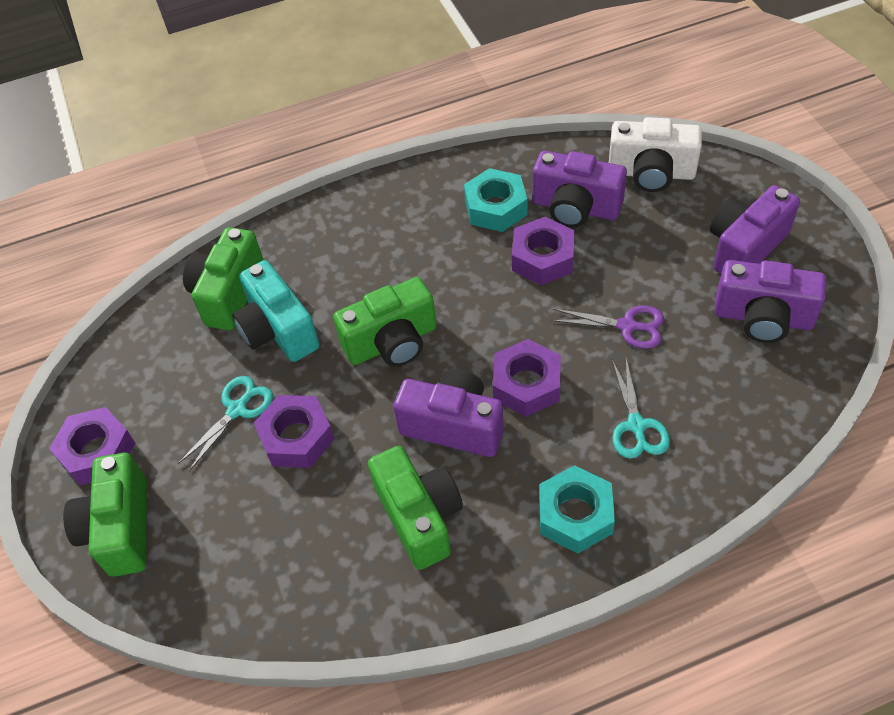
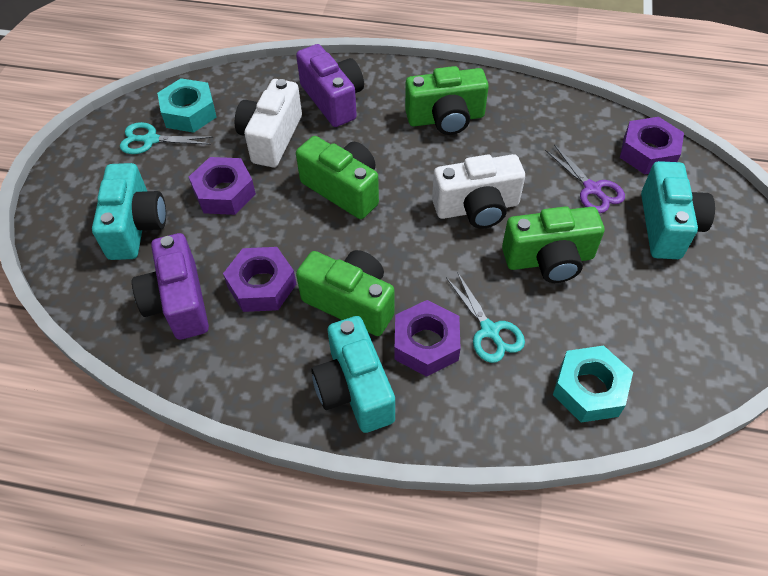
purple camera: 4 -> 2
turquoise camera: 1 -> 3
white camera: 1 -> 2

